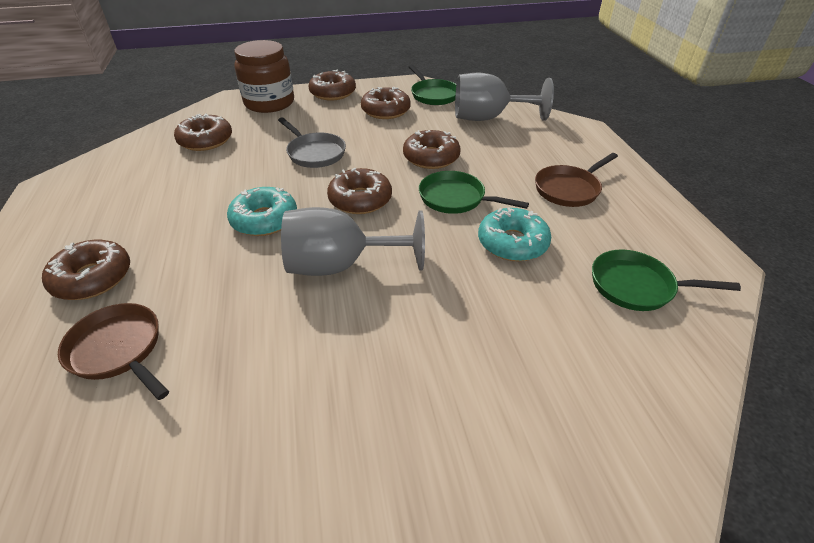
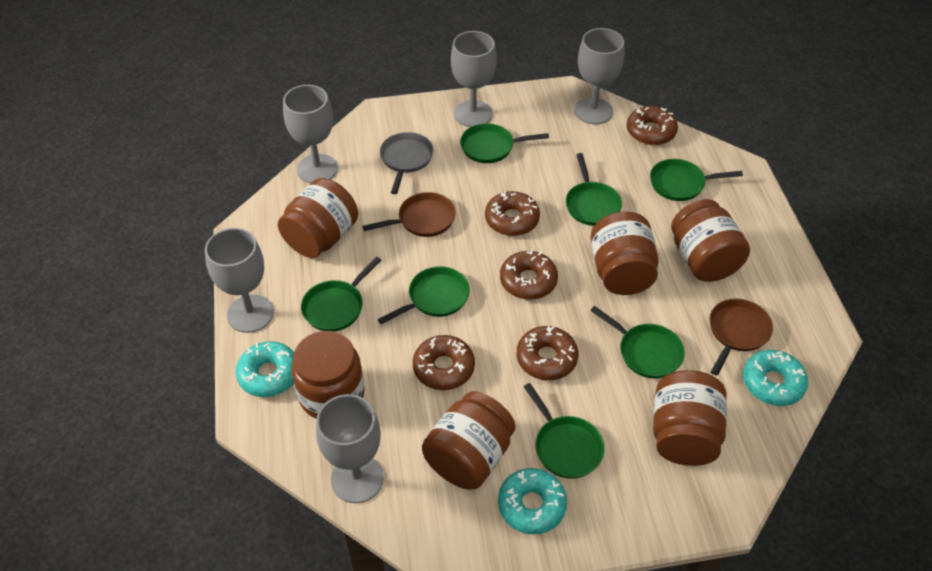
brown donut: 6 -> 5
brown jar: 1 -> 6
green pan: 3 -> 7
grey goblet: 2 -> 5
turquoise donut: 2 -> 3

